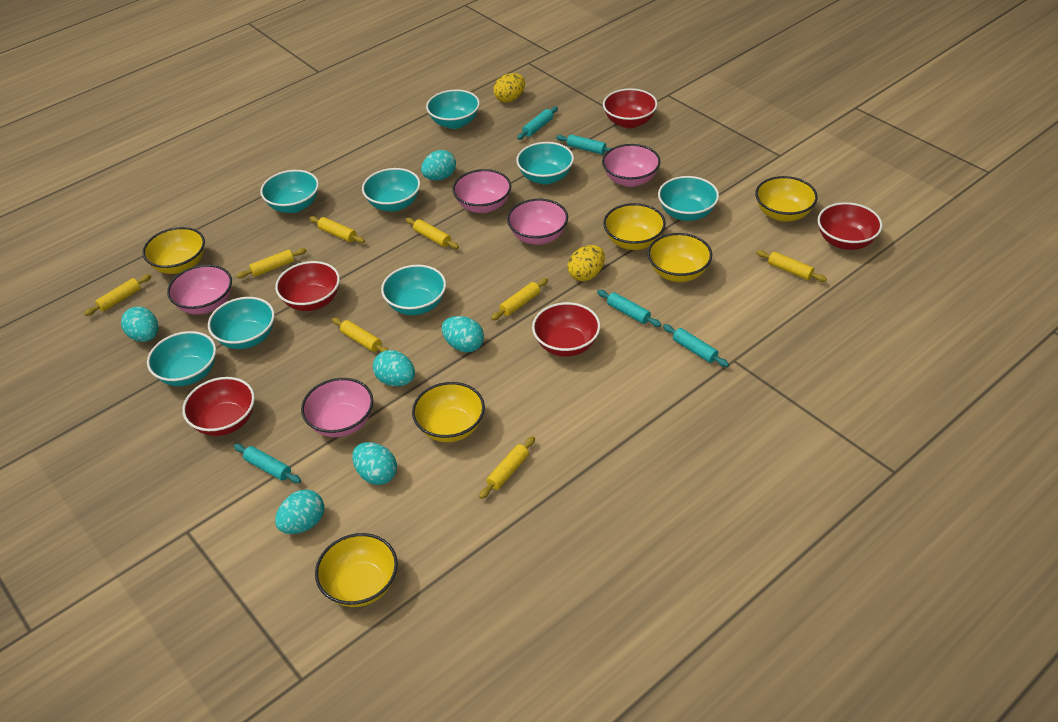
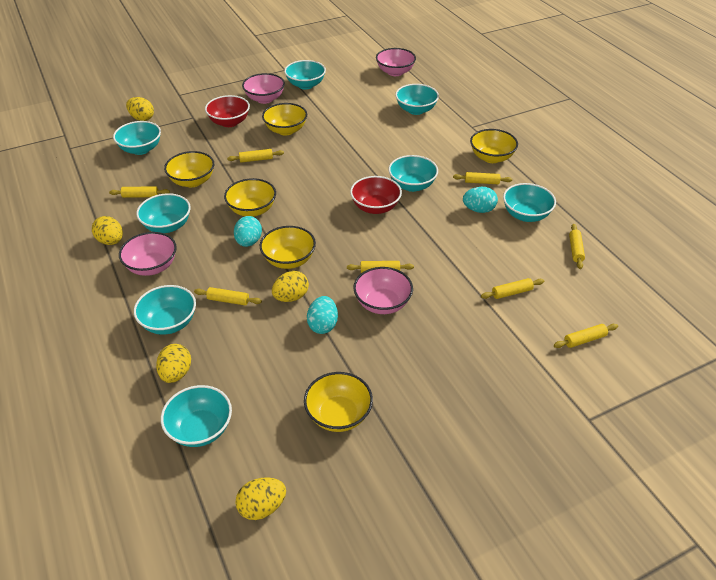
pink bowl: 5 -> 4
red bowl: 5 -> 2
turquoise egg: 6 -> 3
turquoise rolling pin: 5 -> 0
yellow egg: 2 -> 5

